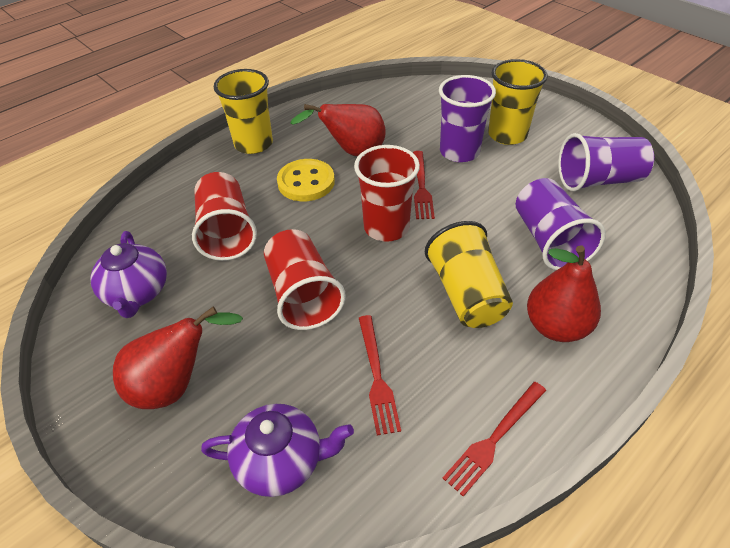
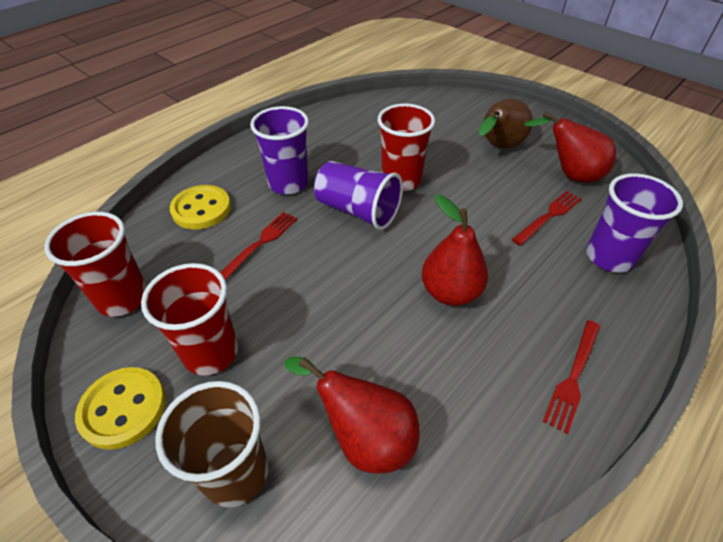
brown cup: 0 -> 1
brown pear: 0 -> 1
purple teapot: 2 -> 0
yellow button: 1 -> 2
yellow cup: 3 -> 0

